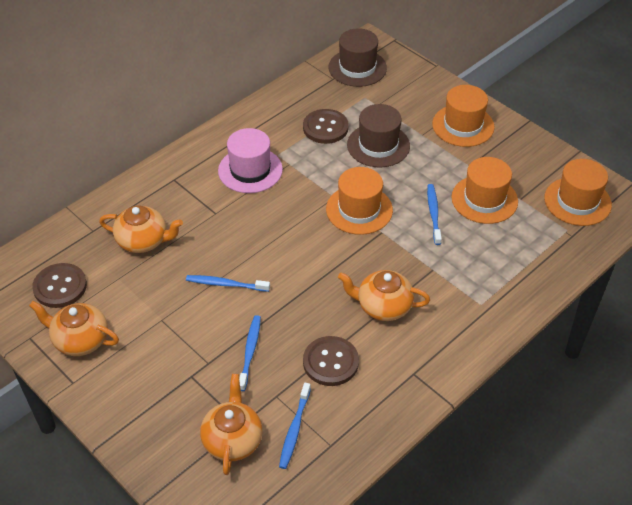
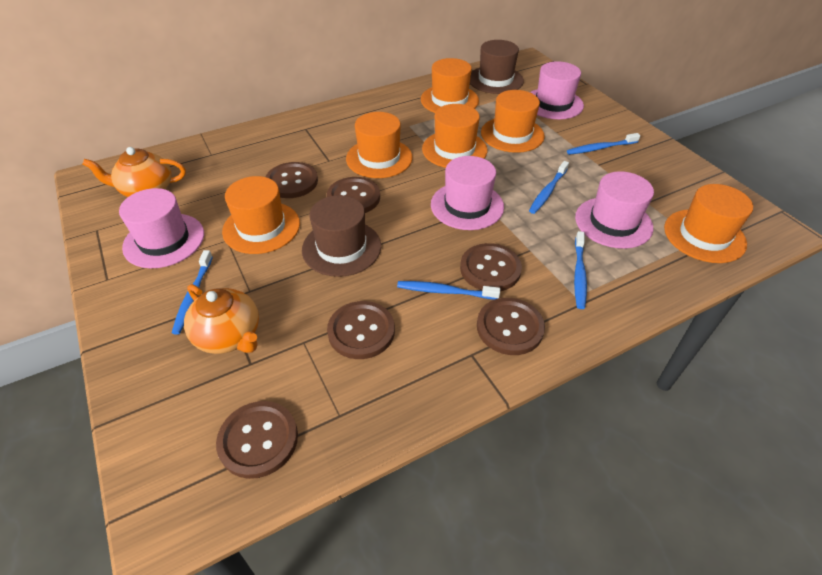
blue toothbrush: 4 -> 5
brown button: 3 -> 6
orange hat: 4 -> 6
orange teapot: 4 -> 2
pink hat: 1 -> 4

